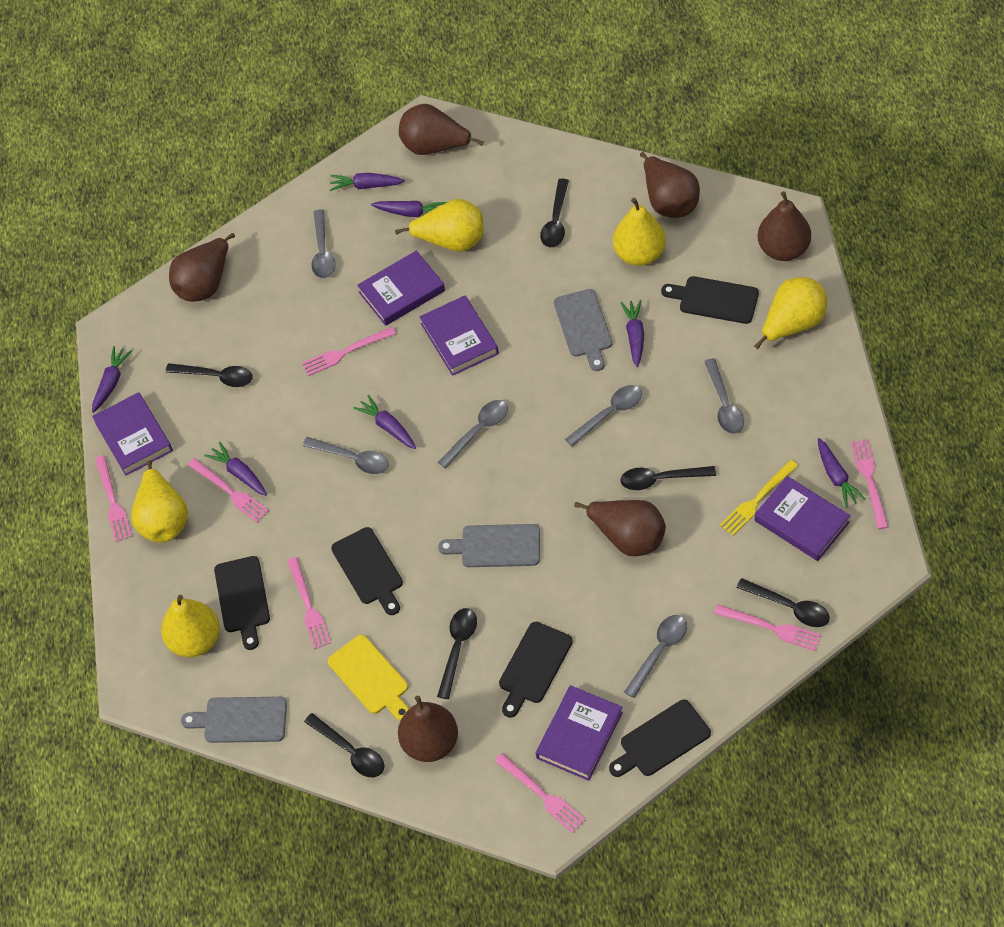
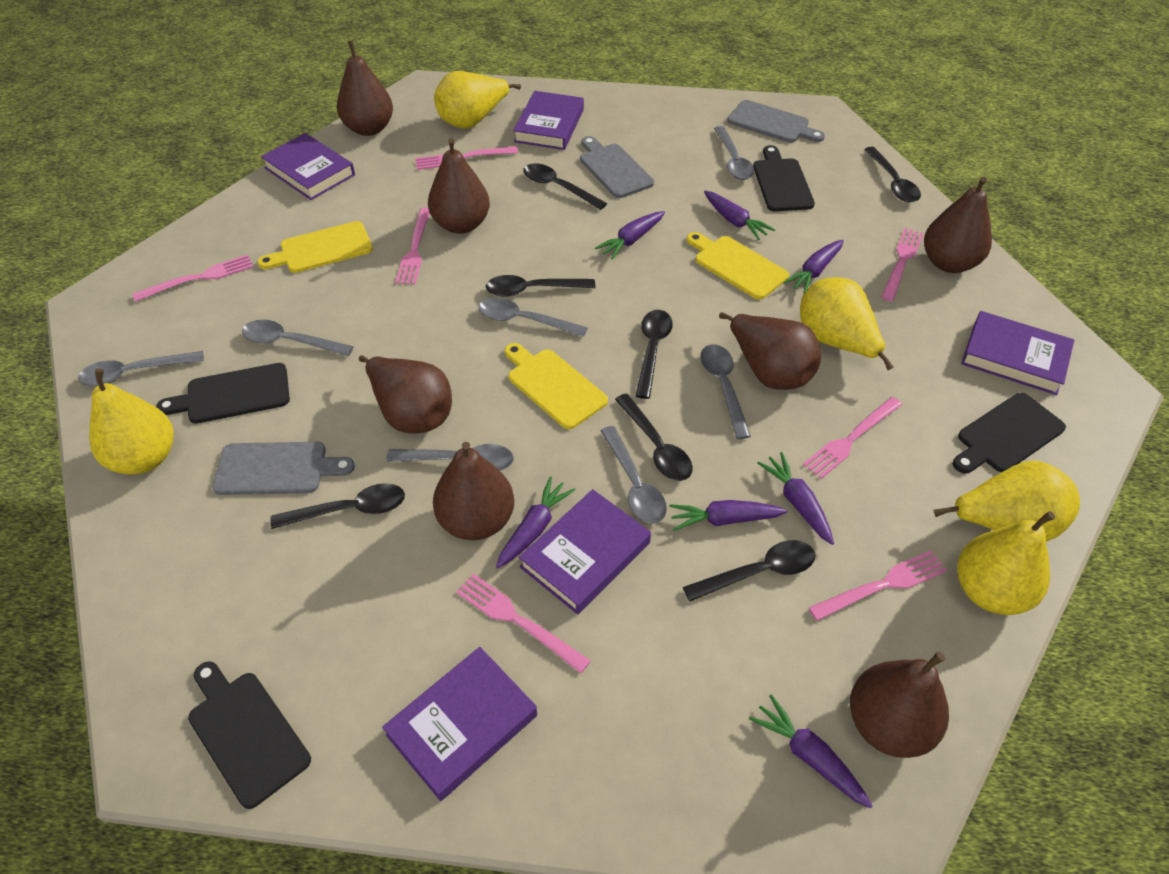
black cutting board: 5 -> 4
black spoon: 6 -> 7
brown pear: 6 -> 7
grey spoon: 6 -> 7
yellow cutting board: 1 -> 3
yellow fork: 1 -> 0

